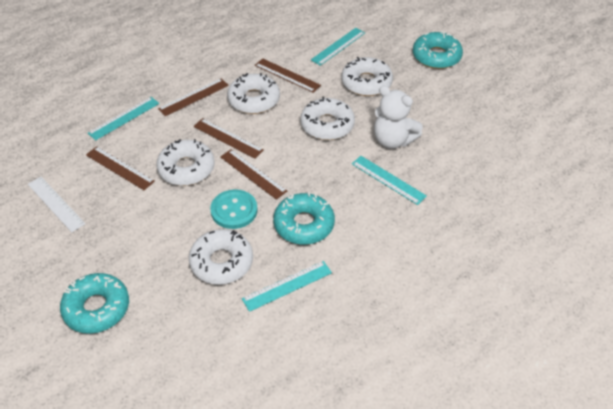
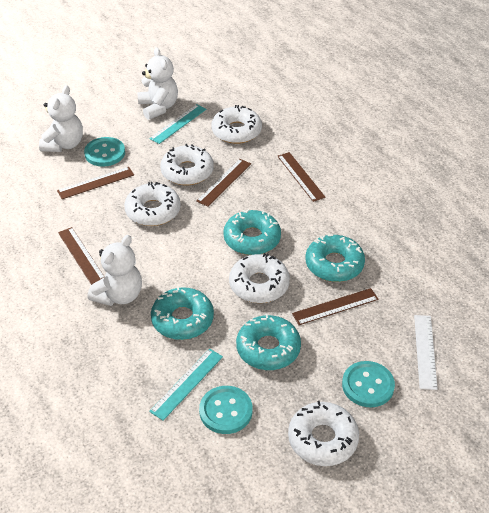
turquoise button: 1 -> 3
turquoise donut: 3 -> 4
turquoise ruler: 4 -> 2
white teddy bear: 1 -> 3

